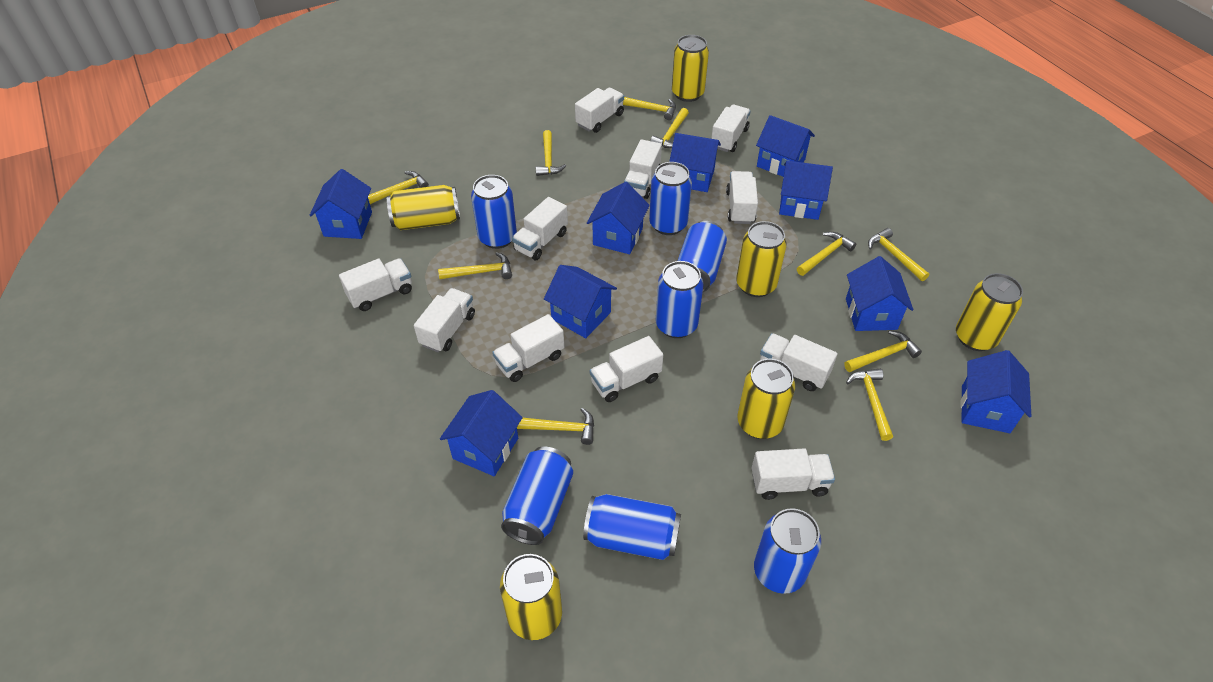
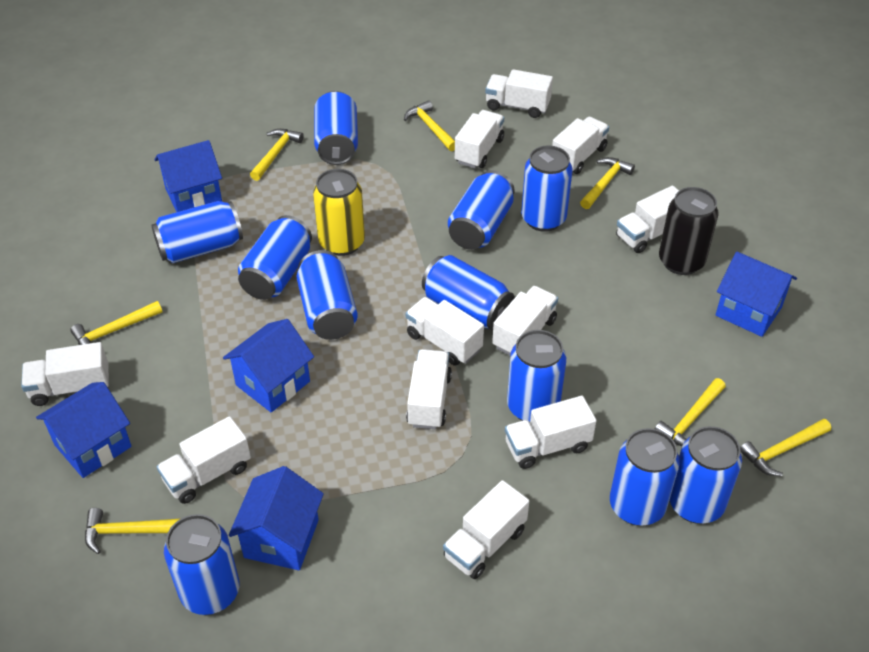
black can: 0 -> 1
blue can: 7 -> 11
blue house: 9 -> 5
yellow can: 6 -> 1
yellow hammer: 10 -> 7

